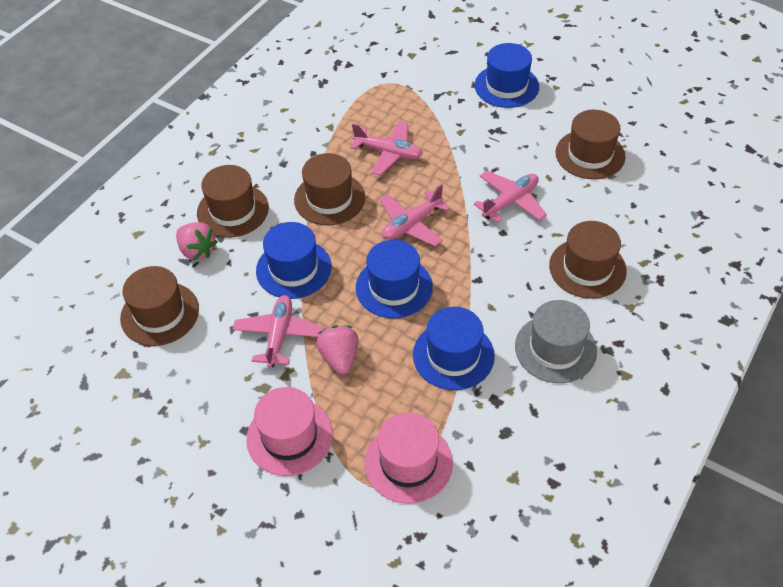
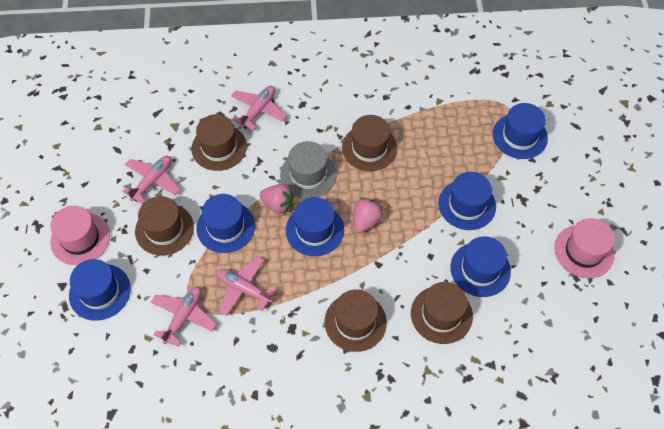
blue hat: 4 -> 6

